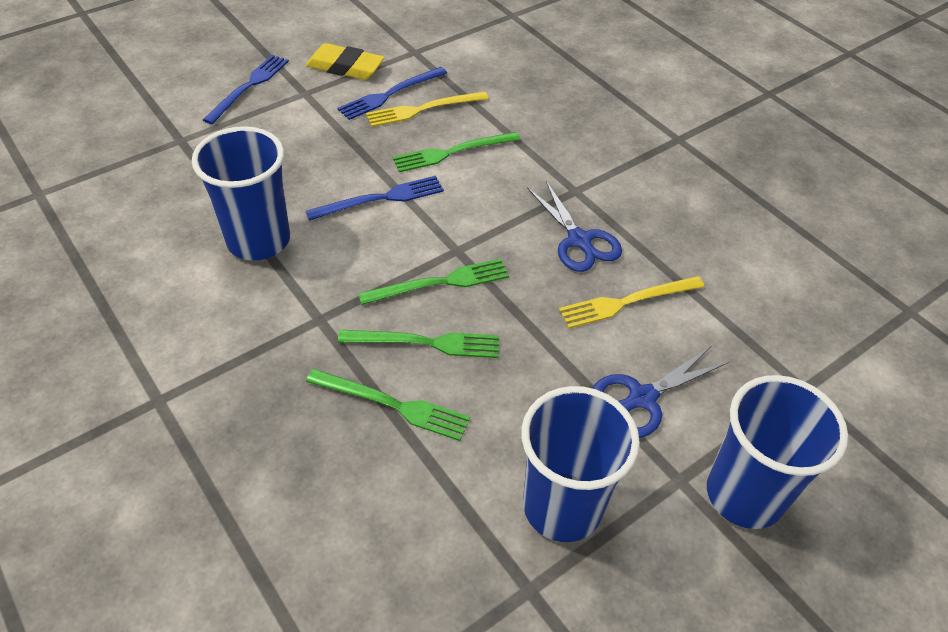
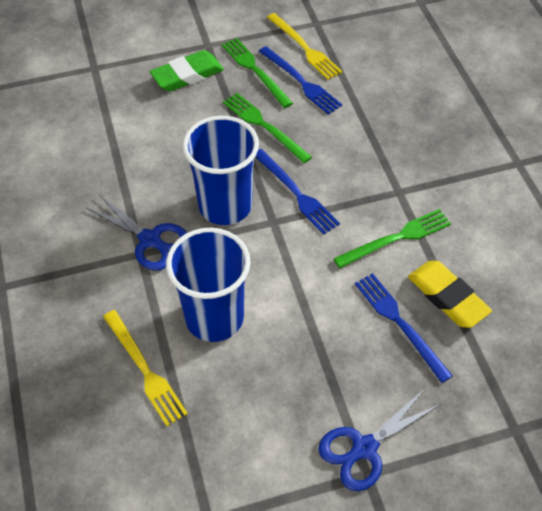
blue cup: 3 -> 2
green eraser: 0 -> 1
green fork: 4 -> 3

